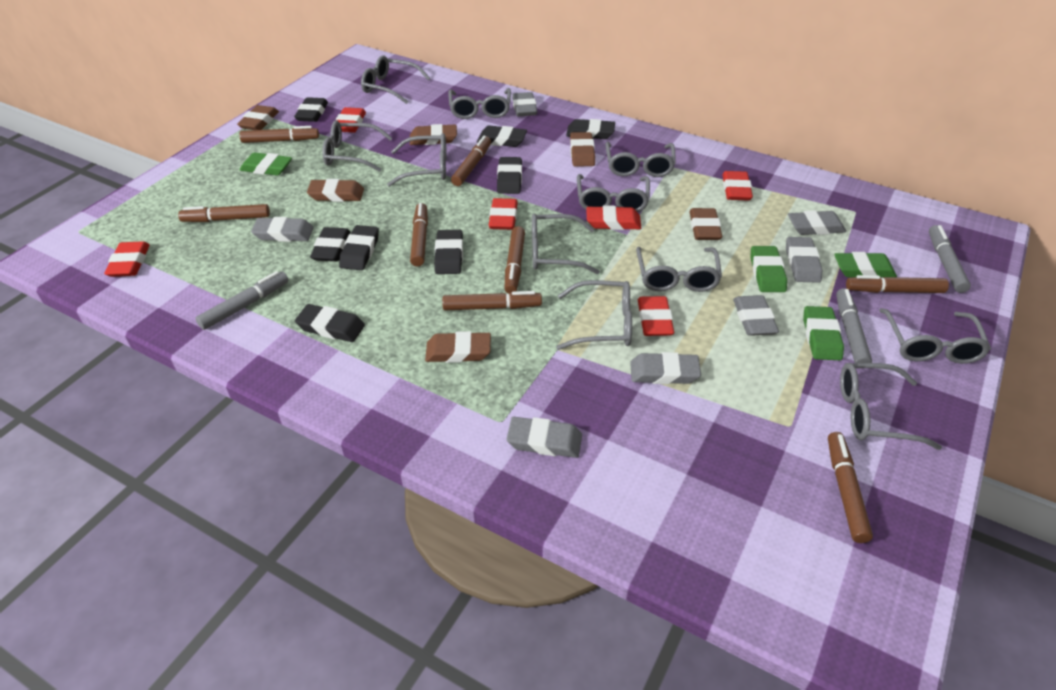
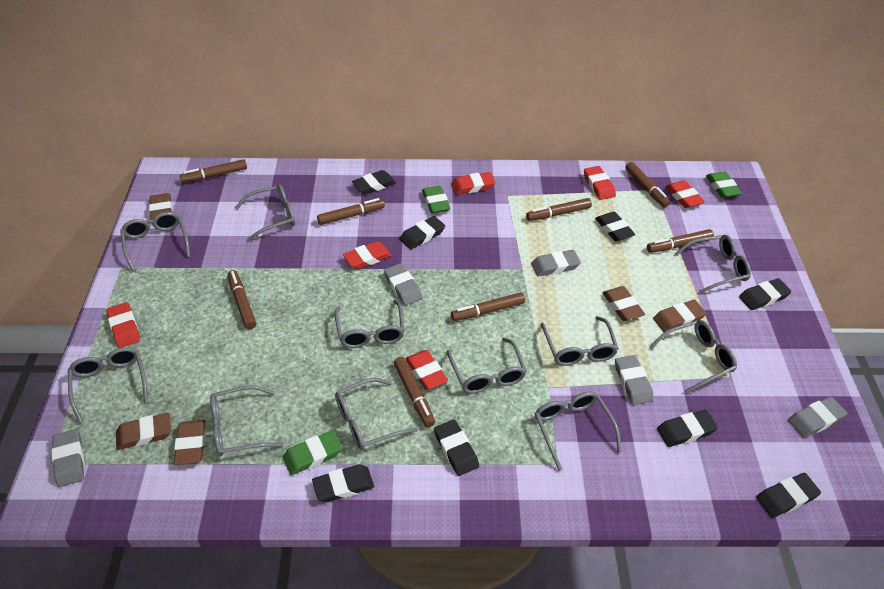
brown eraser: 6 -> 5
green eraser: 4 -> 3
grey eraser: 7 -> 5
grey marker: 3 -> 0

